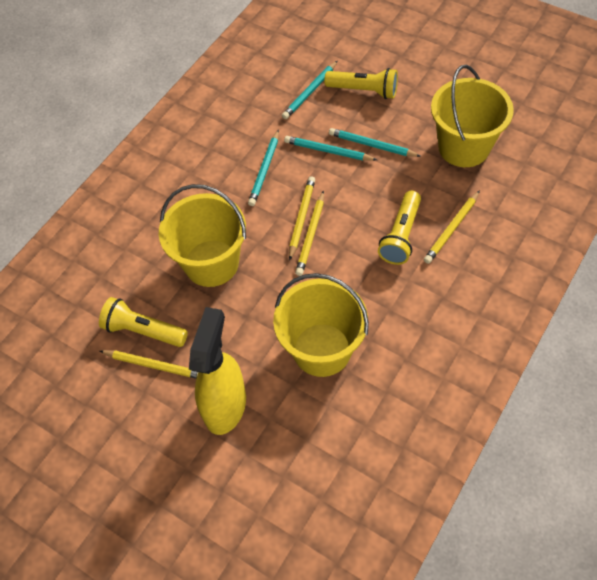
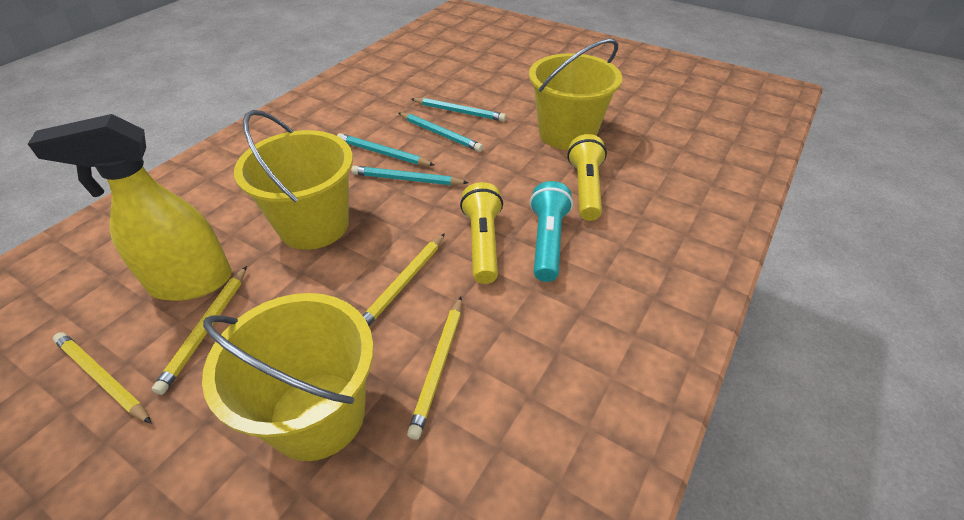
turquoise flashlight: 0 -> 1
yellow flashlight: 3 -> 2

